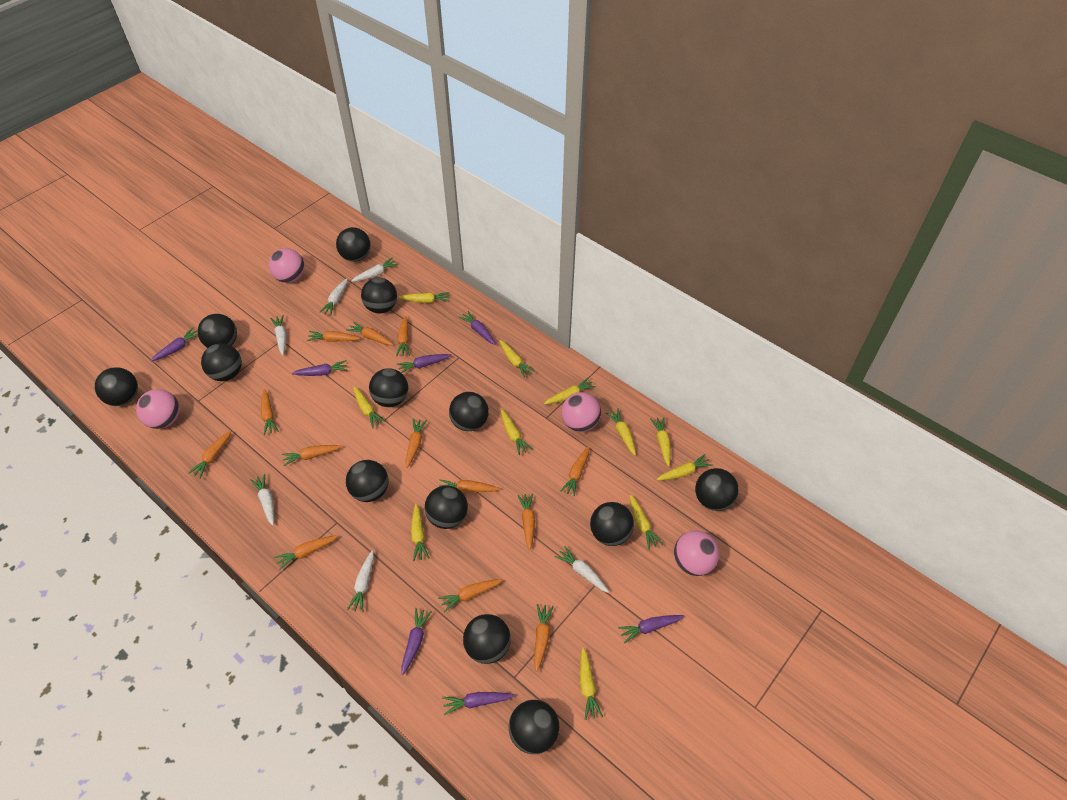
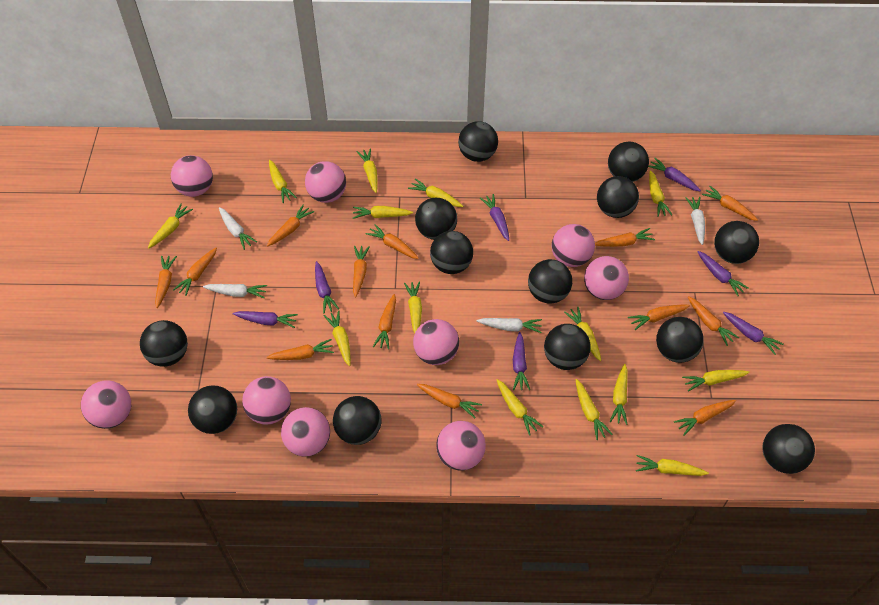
pink ball: 4 -> 9
white carrot: 6 -> 4
yellow carrot: 11 -> 14

